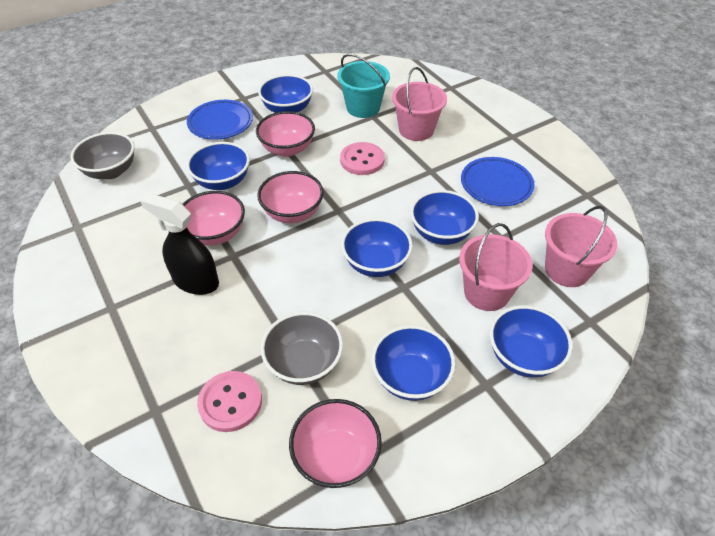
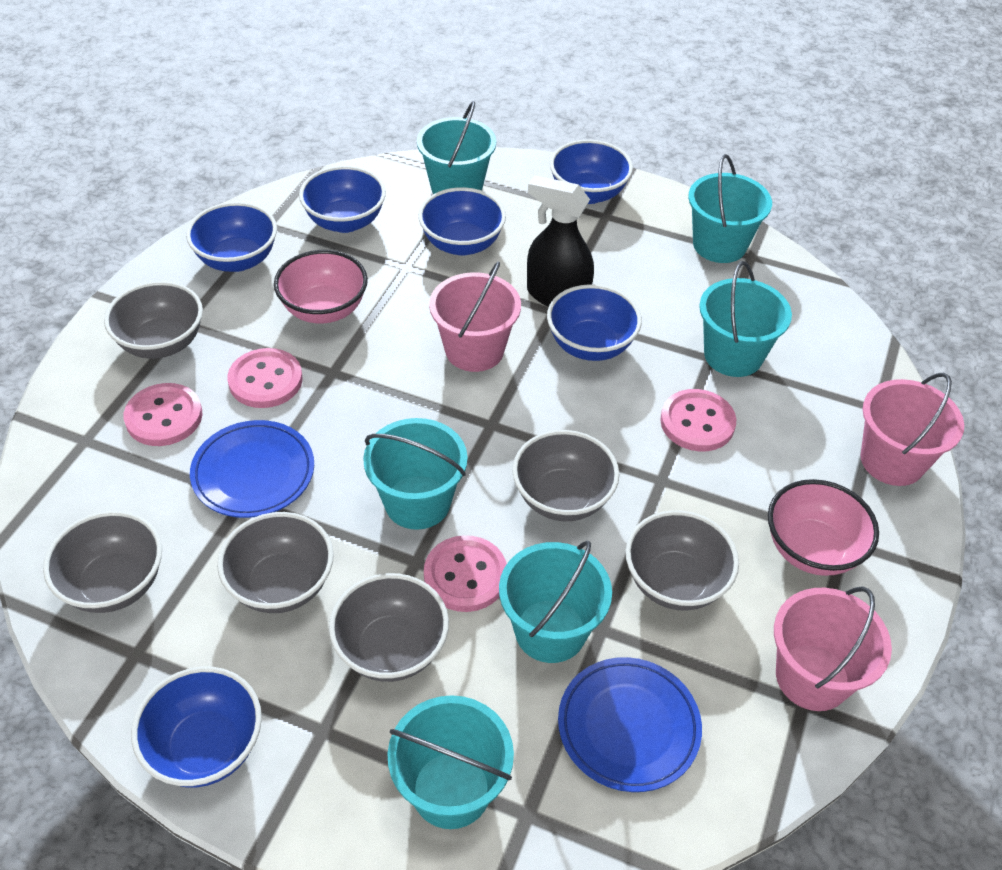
grey bowl: 2 -> 6
pink bowl: 4 -> 2
pink button: 2 -> 4
turquoise bucket: 1 -> 6

